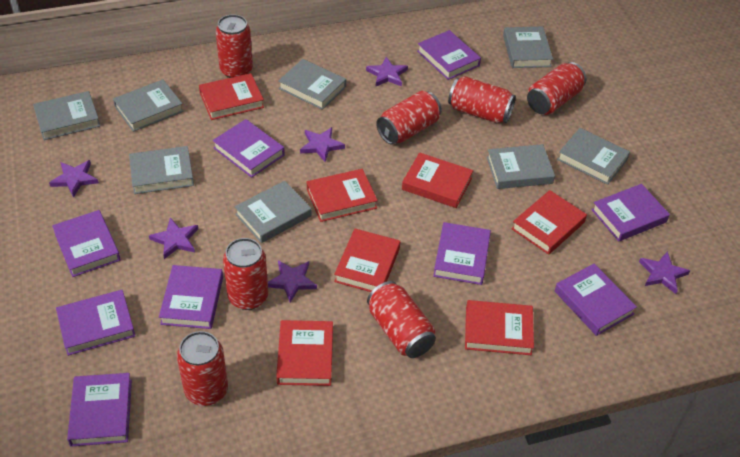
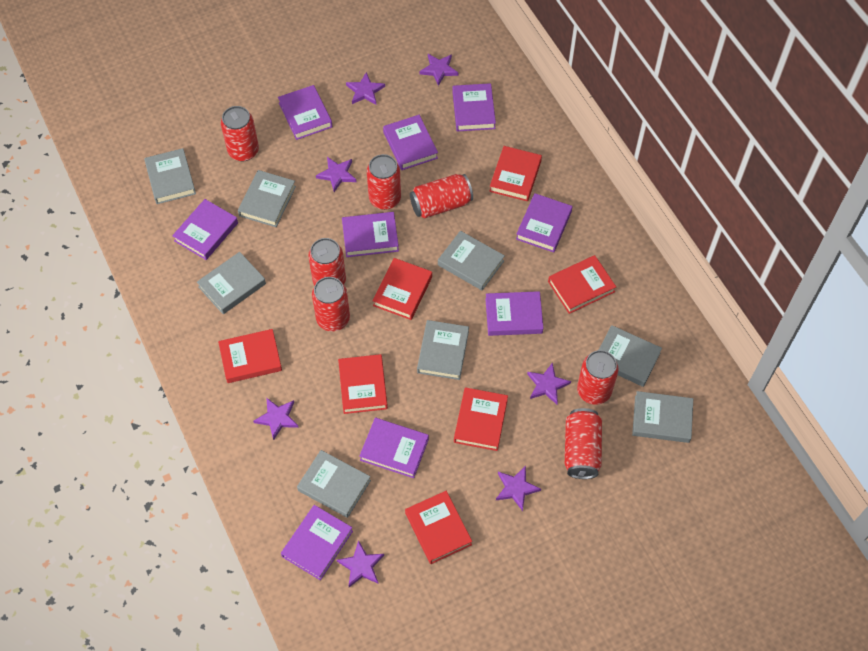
purple star: 6 -> 7

